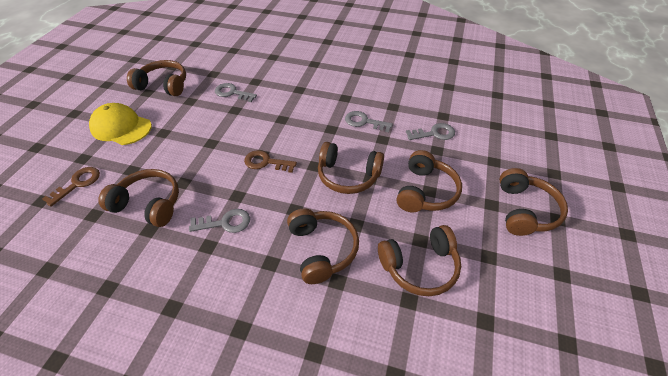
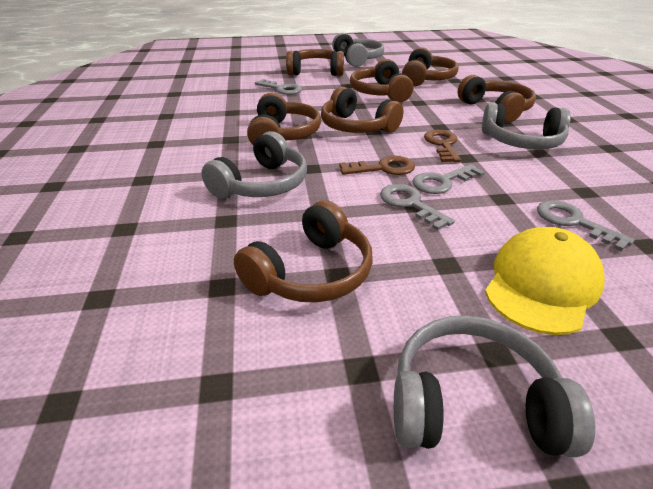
grey headphones: 0 -> 4

